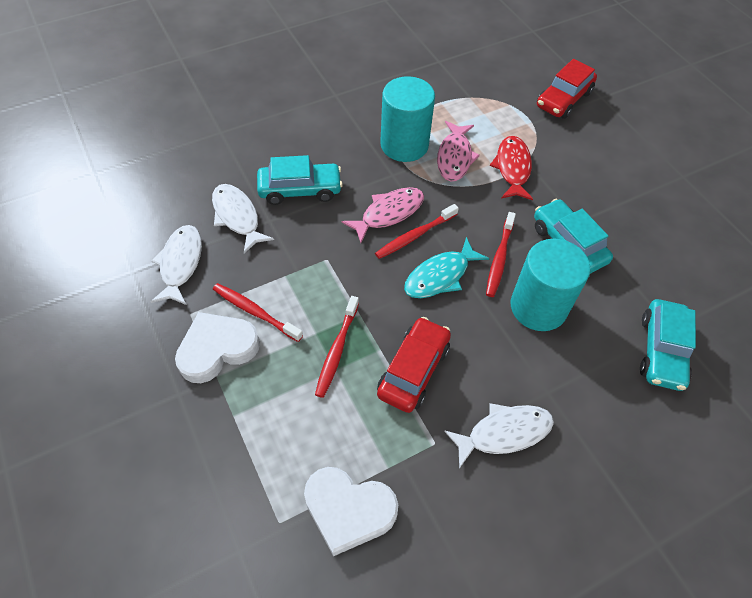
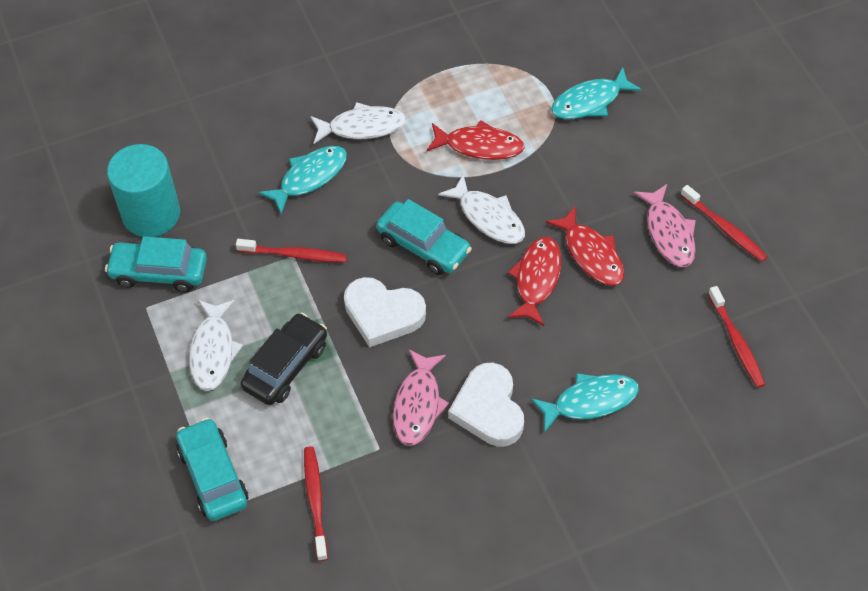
black car: 0 -> 1
red car: 2 -> 0
red fish: 1 -> 3
turquoise cylinder: 2 -> 1
turquoise fish: 1 -> 3

